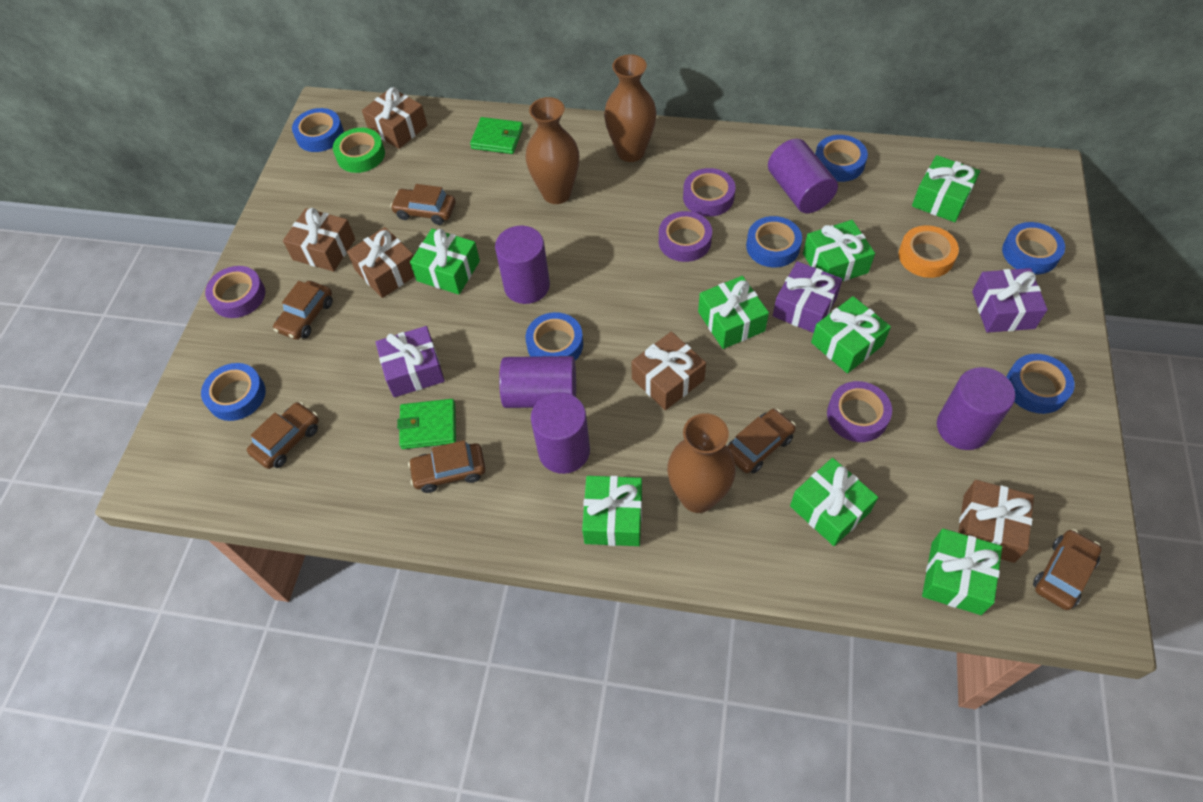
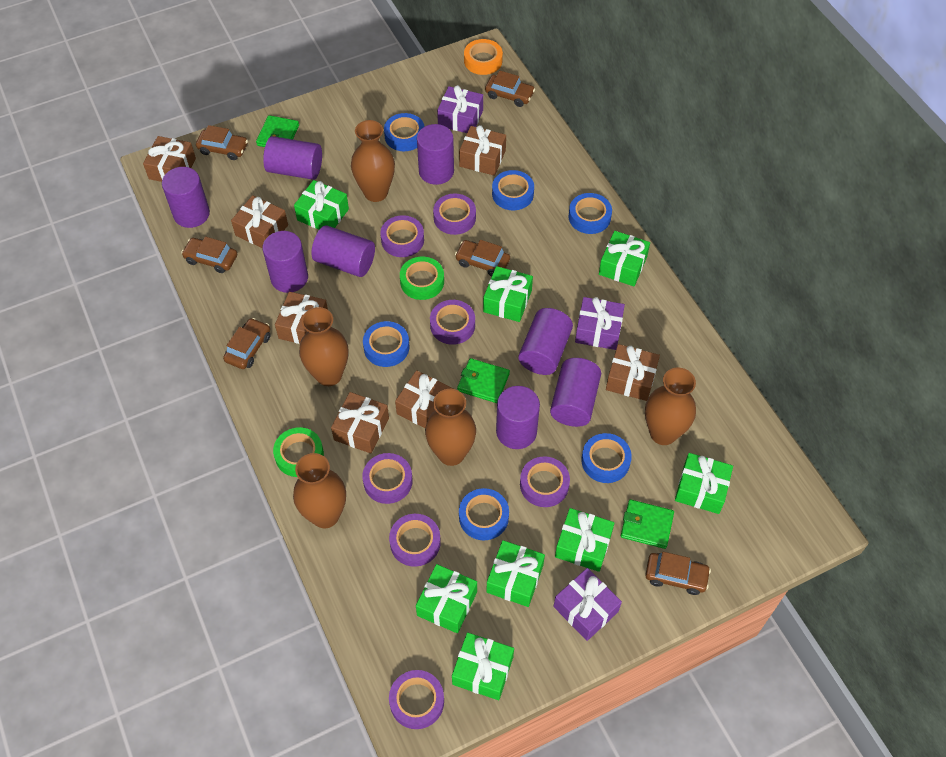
blue tape: 7 -> 6
brown gift: 5 -> 7
brown vase: 3 -> 5
green tape: 1 -> 2
green wallet: 2 -> 3
purple cylinder: 5 -> 8
purple tape: 4 -> 7

